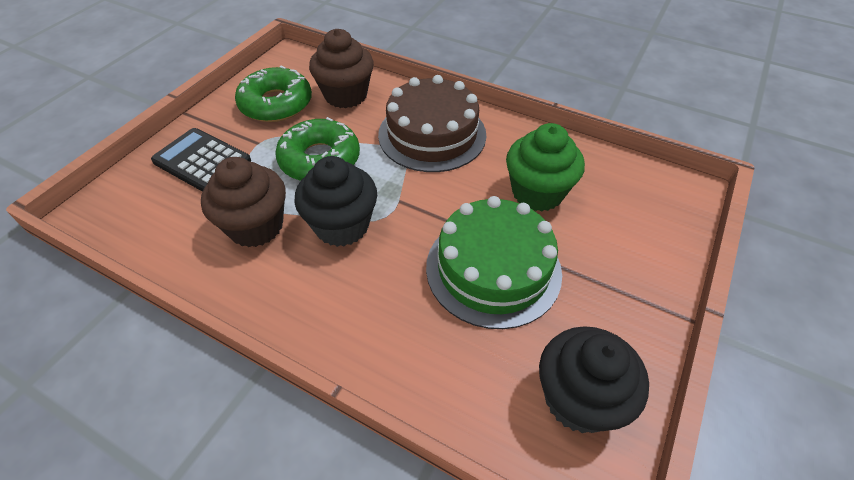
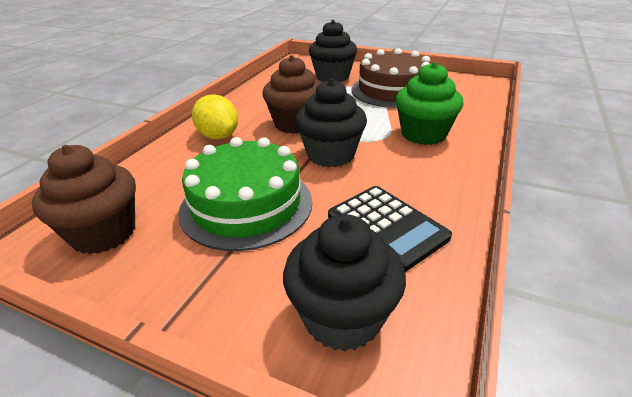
black cupcake: 2 -> 3
green donut: 2 -> 0
yellow lemon: 0 -> 1

